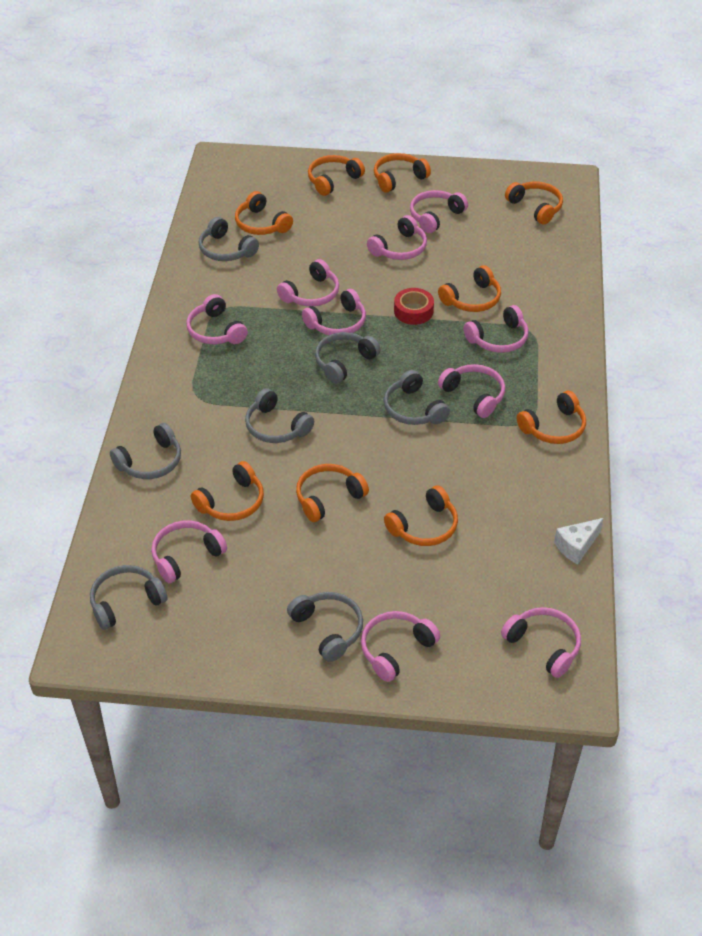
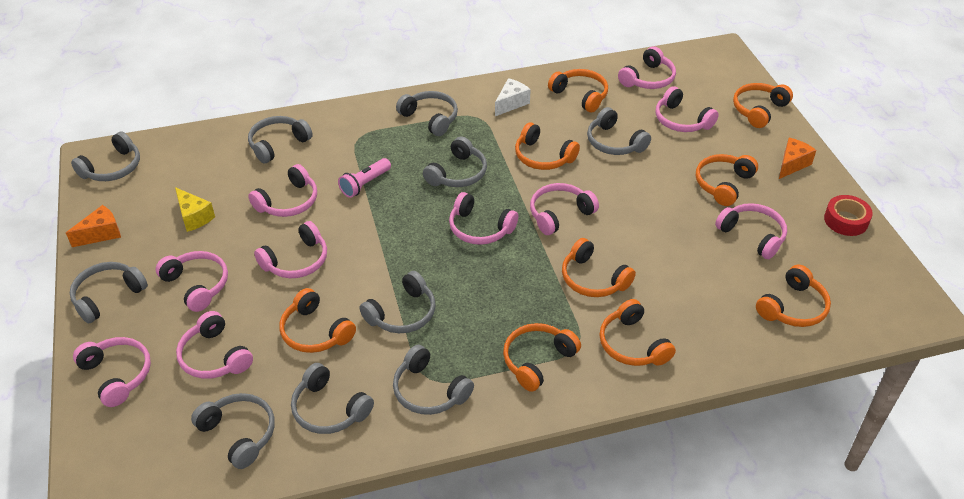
grey headphones: 7 -> 10
orange cheese: 0 -> 2
pink flashlight: 0 -> 1
yellow cheese: 0 -> 1

